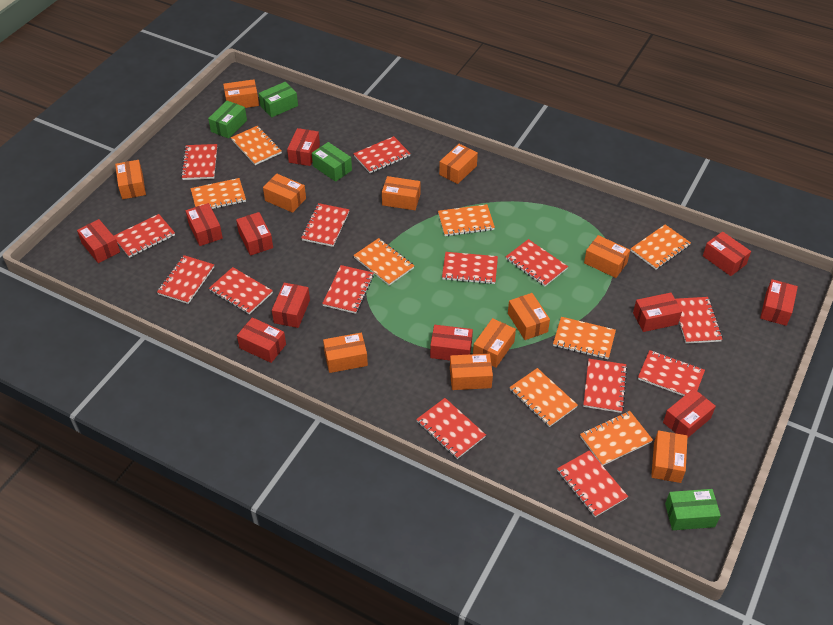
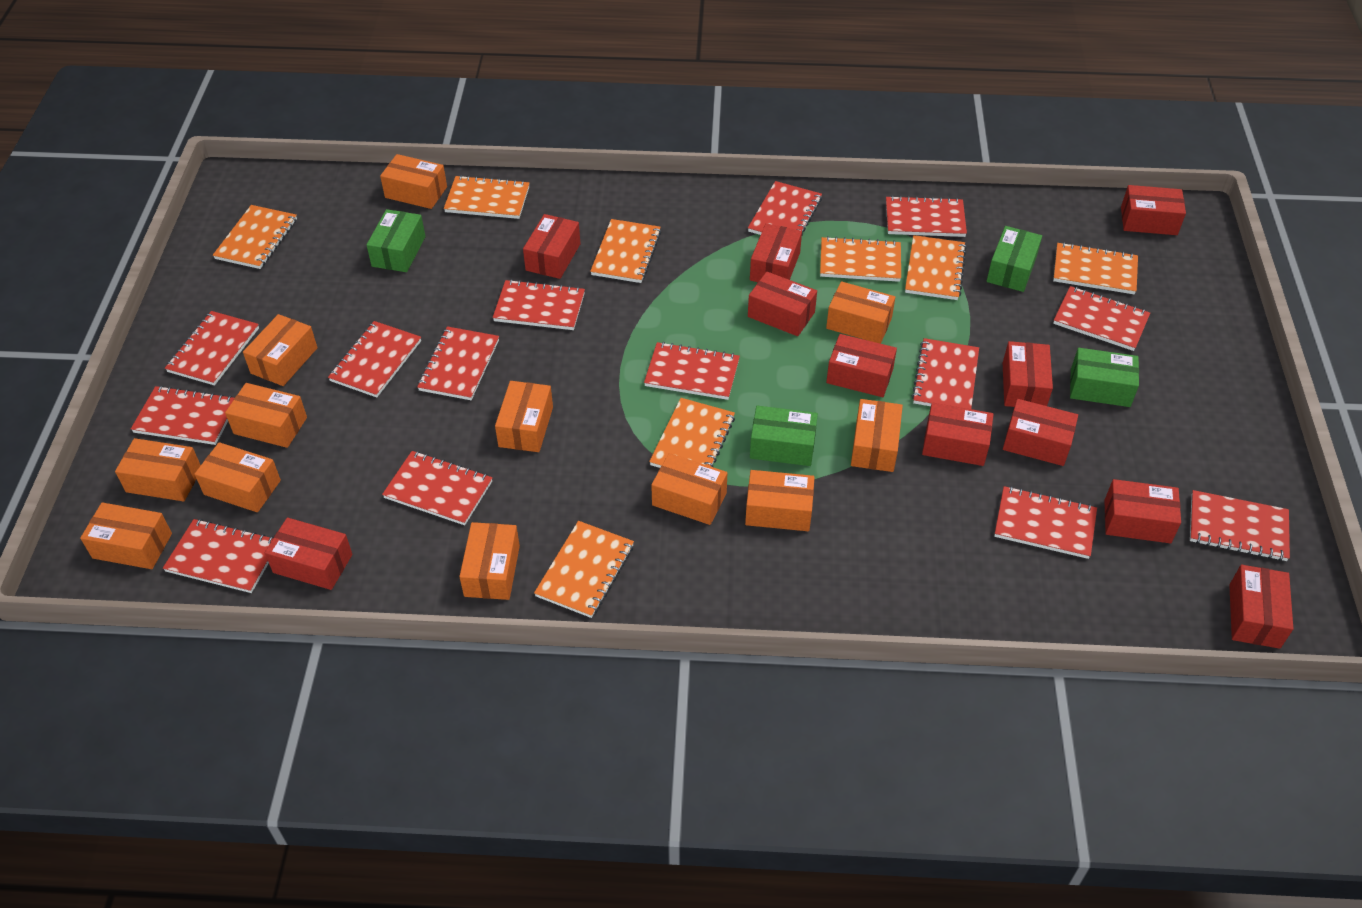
orange box: 11 -> 12

